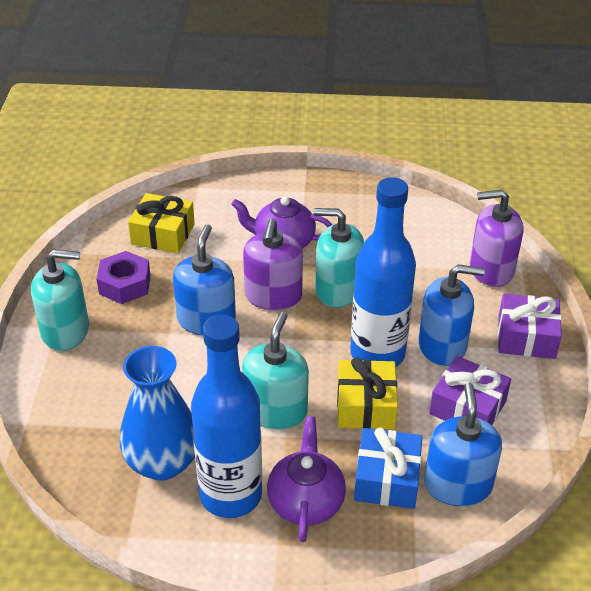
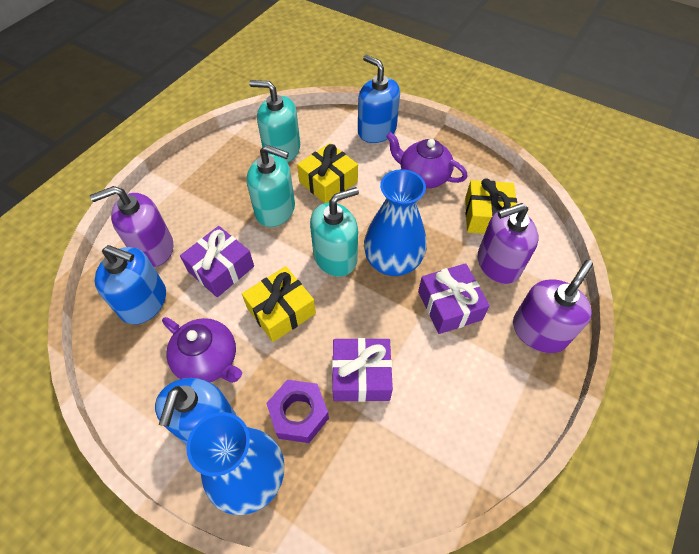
blue bottle: 2 -> 0
blue gift: 1 -> 0
blue vase: 1 -> 2
purple gift: 2 -> 3
purple soap dispenser: 2 -> 3
yellow gift: 2 -> 3

